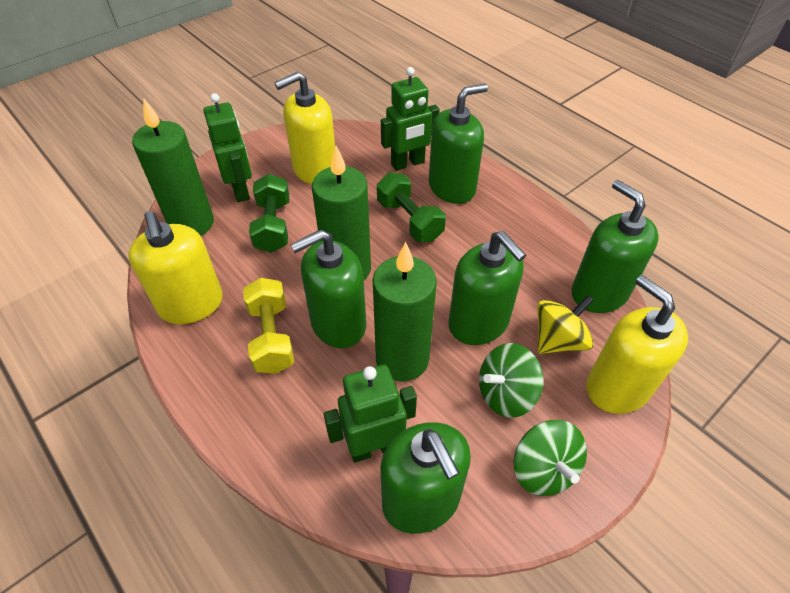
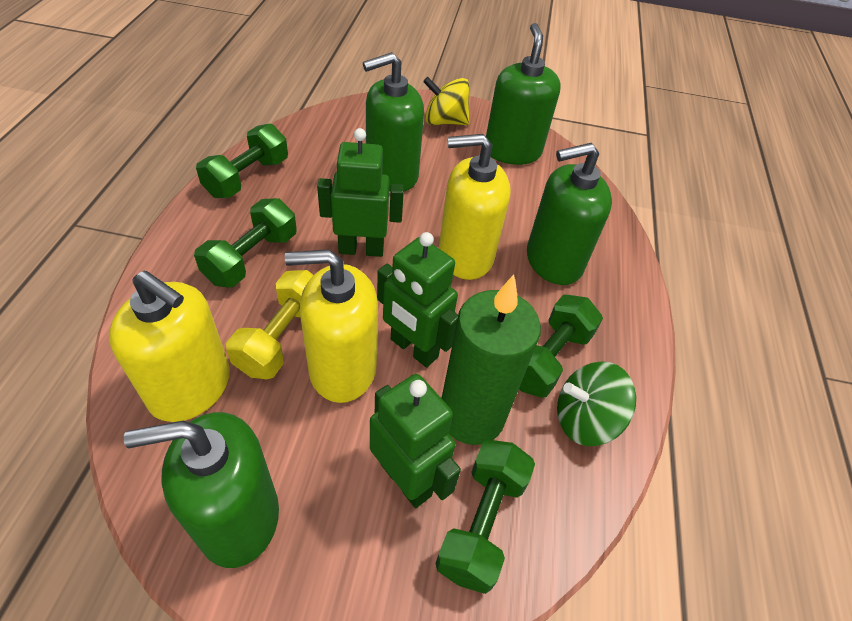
green candle: 3 -> 1
green dumbbell: 2 -> 4
green soap dispenser: 5 -> 4
green spinning top: 2 -> 1

